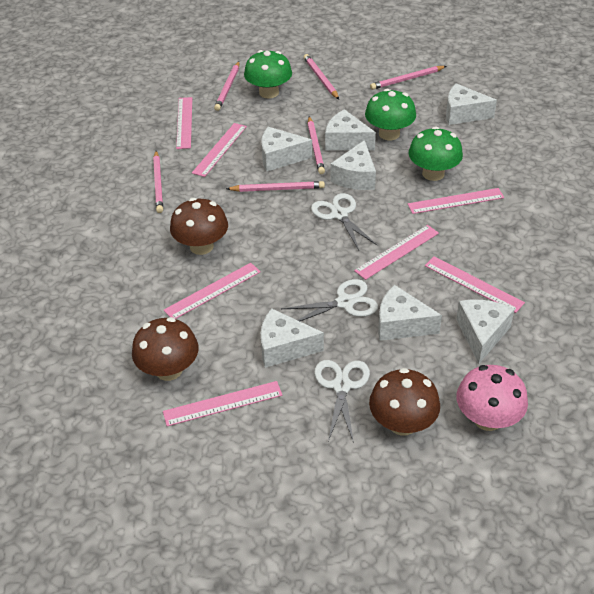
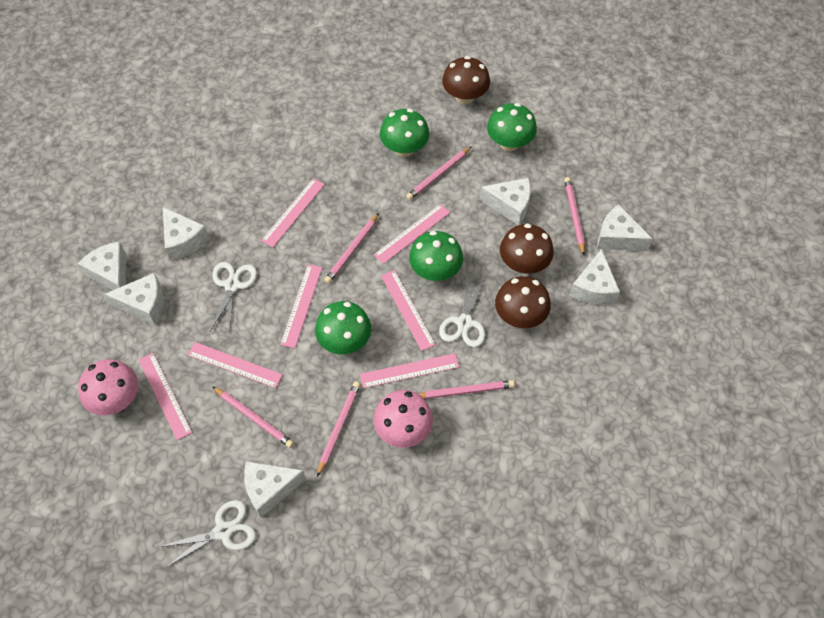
green mushroom: 3 -> 4
pink mushroom: 1 -> 2

